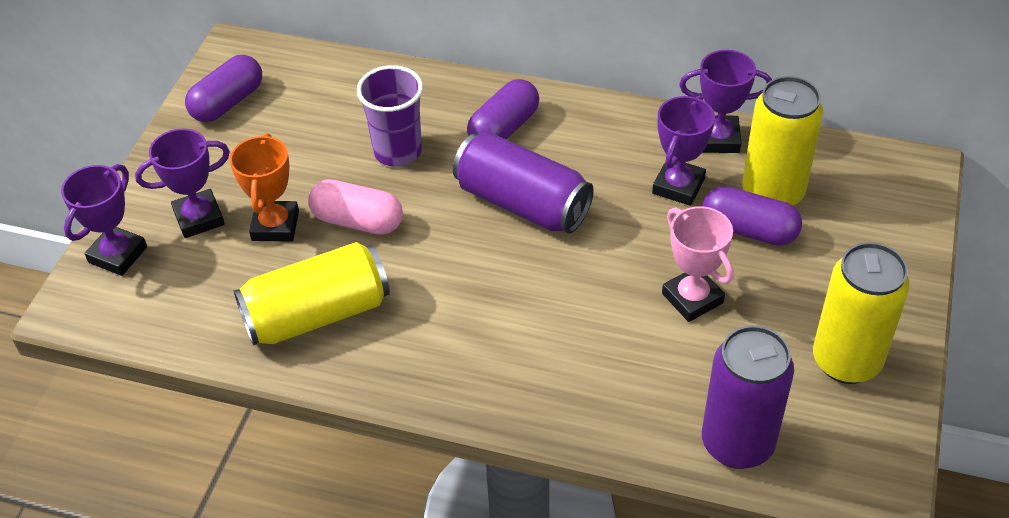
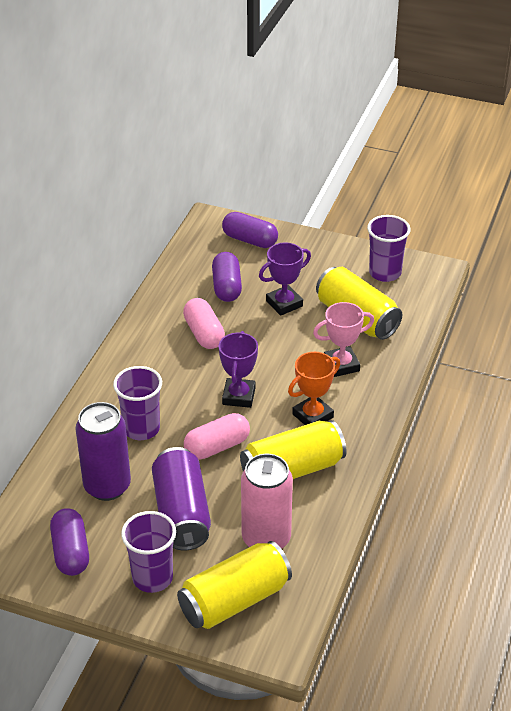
pink can: 0 -> 1
pink capsule: 1 -> 2
purple cup: 1 -> 3
purple trophy: 4 -> 2

